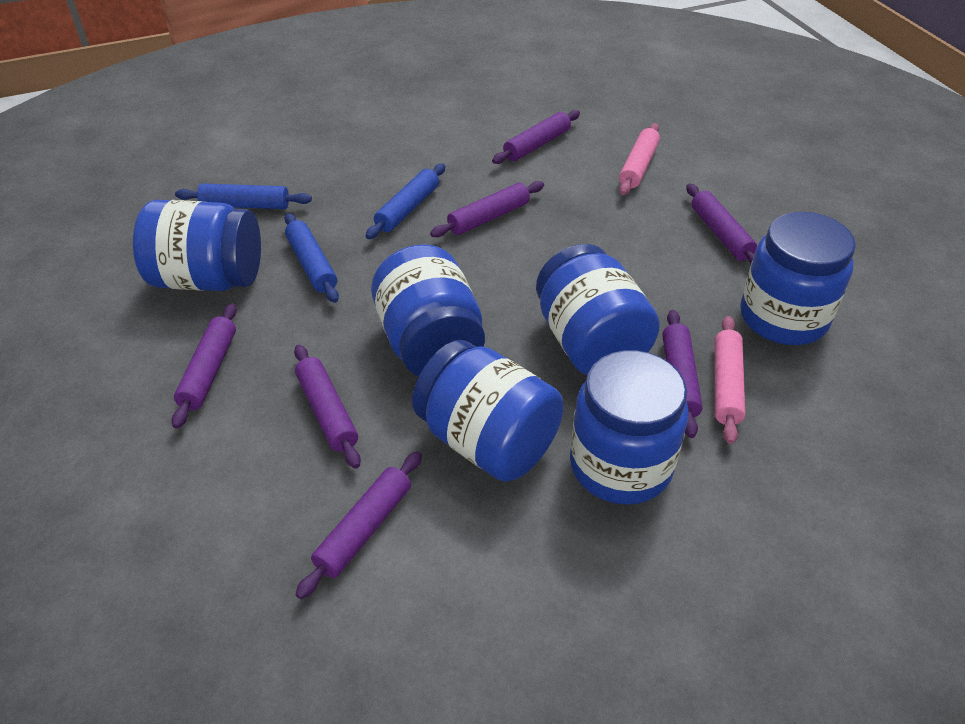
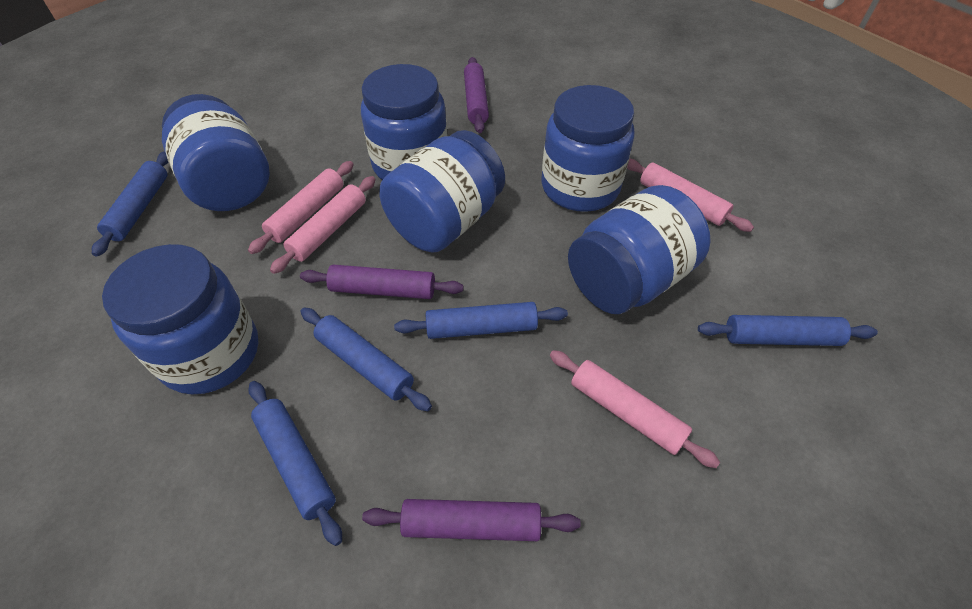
blue rolling pin: 3 -> 5
pink rolling pin: 2 -> 4
purple rolling pin: 7 -> 3

